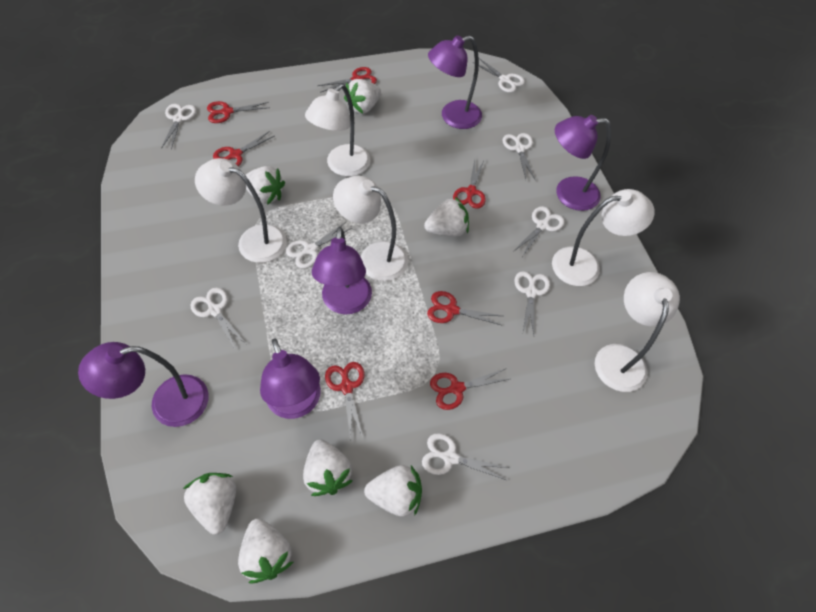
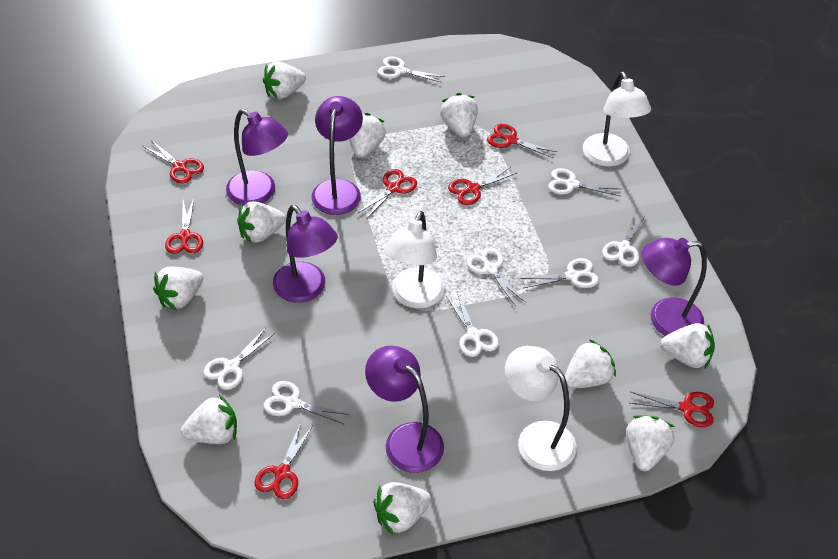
white lamp: 5 -> 3
white strawberry: 7 -> 10

